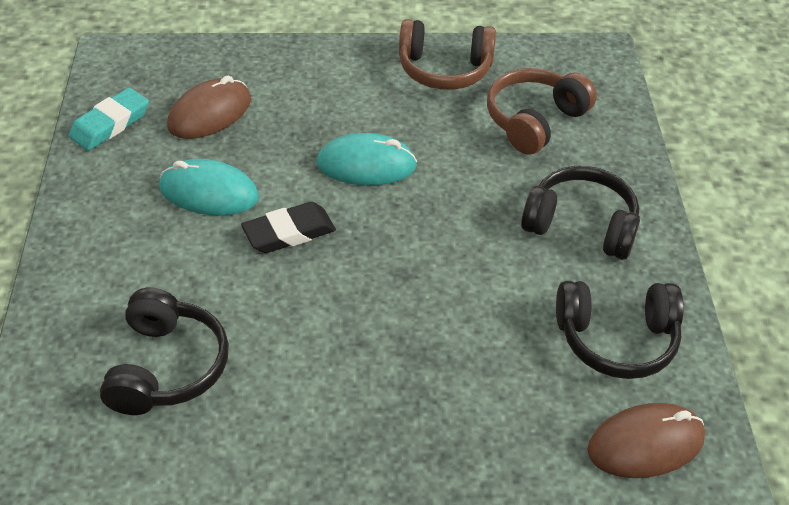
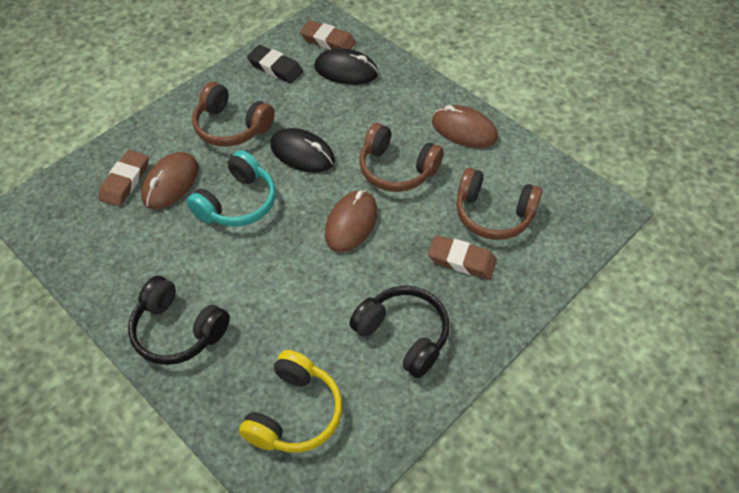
black headphones: 3 -> 2
black mouse: 0 -> 2
brown eraser: 0 -> 3
brown headphones: 2 -> 3
brown mouse: 2 -> 3
turquoise eraser: 1 -> 0
turquoise headphones: 0 -> 1
turquoise mouse: 2 -> 0
yellow headphones: 0 -> 1

